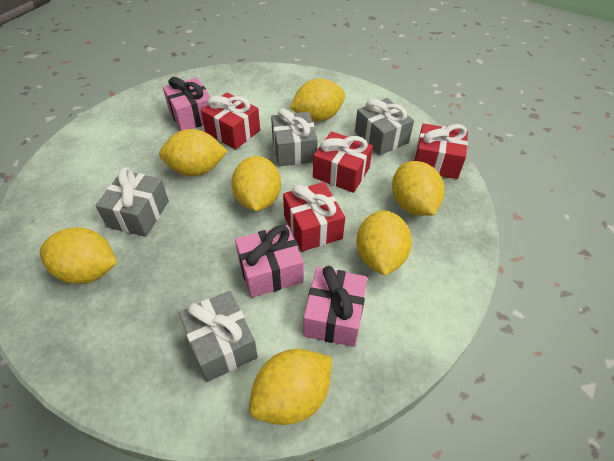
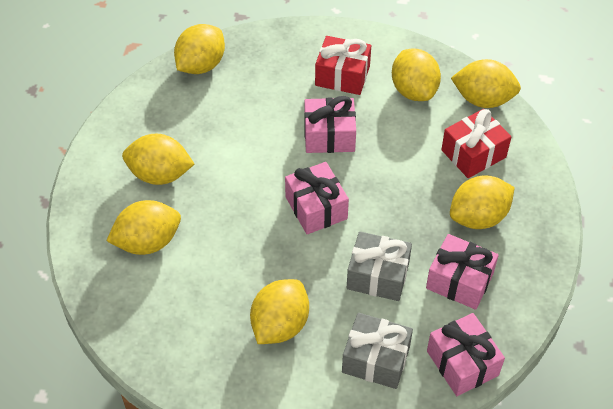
grey gift: 4 -> 2
pink gift: 3 -> 4
red gift: 4 -> 2

